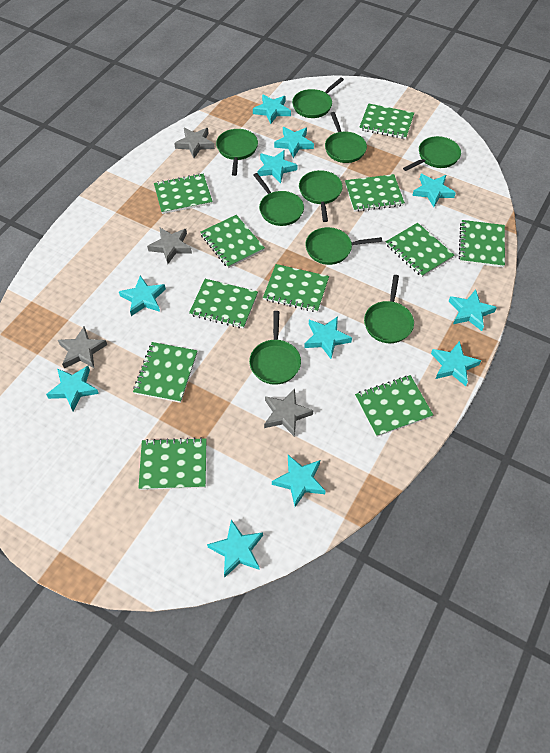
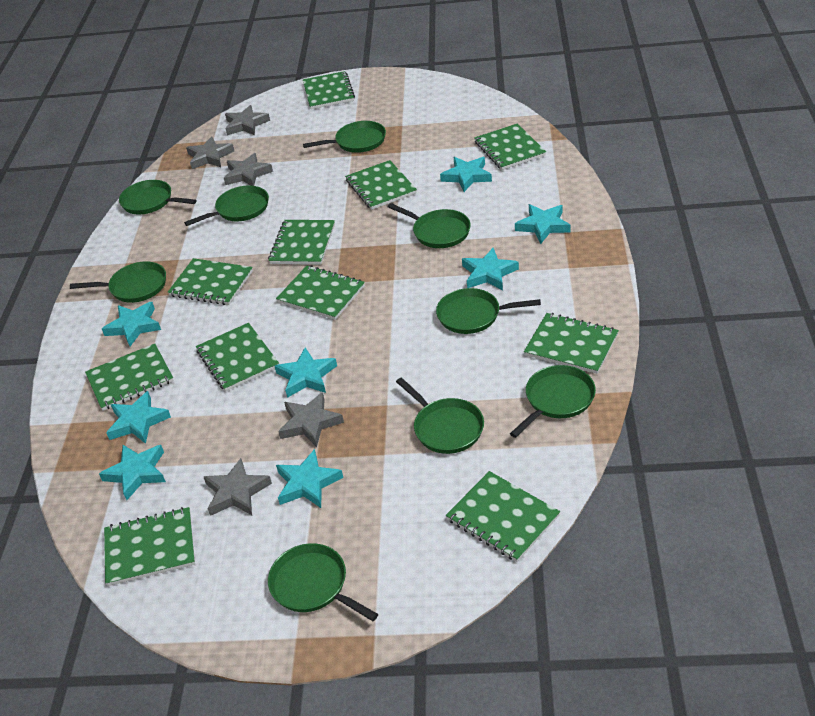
grey star: 4 -> 5
turquoise star: 11 -> 8

